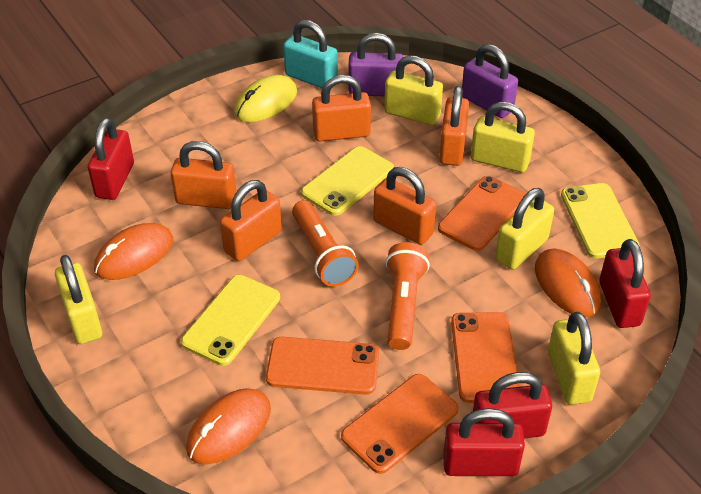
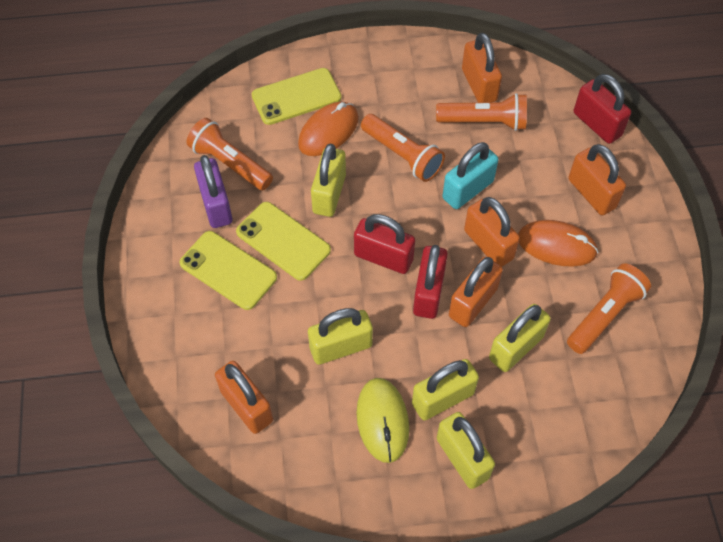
orange flashlight: 2 -> 4
orange mouse: 3 -> 2
orange phone: 4 -> 0
purple padlock: 2 -> 1
red padlock: 4 -> 3

